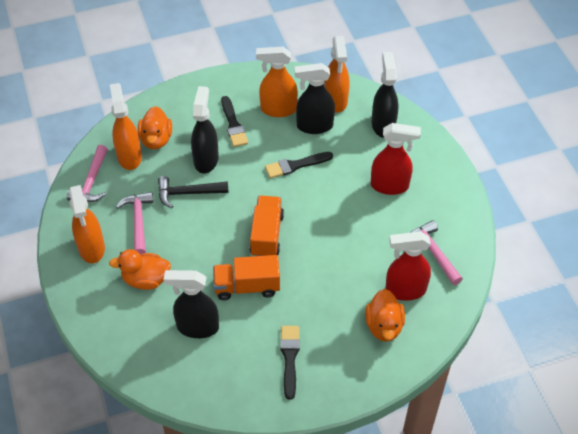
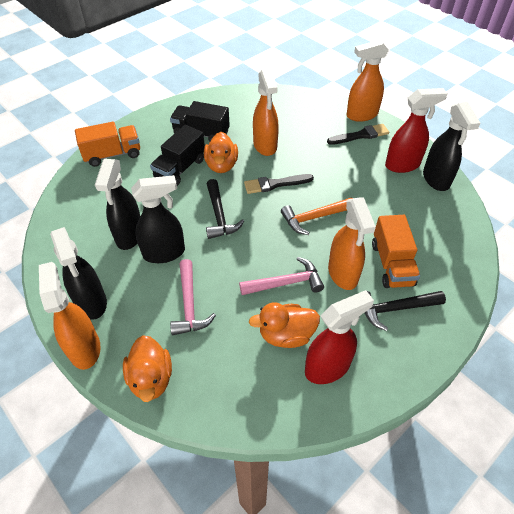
black brush: 3 -> 2
black hammer: 1 -> 2
black truck: 0 -> 2
orange hammer: 0 -> 1
pink hammer: 3 -> 2

